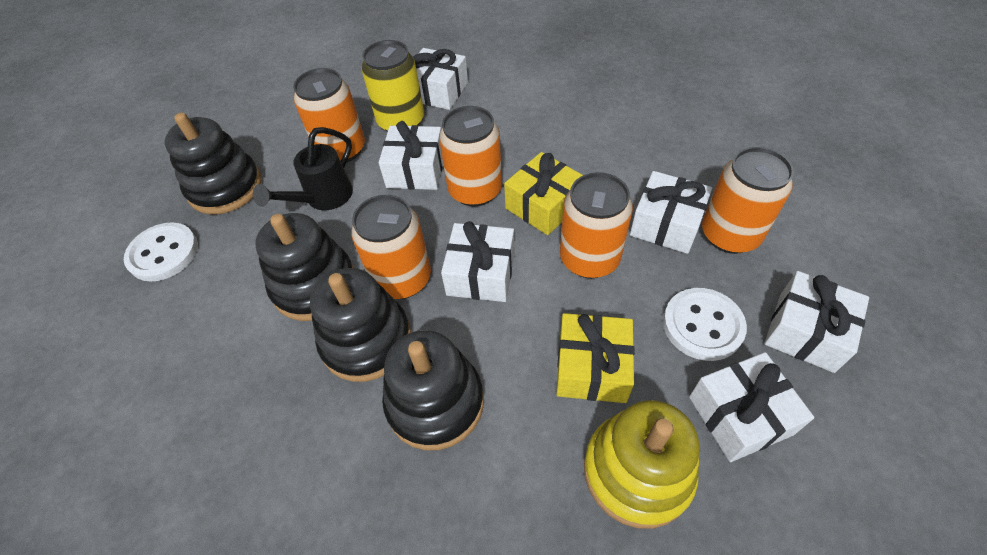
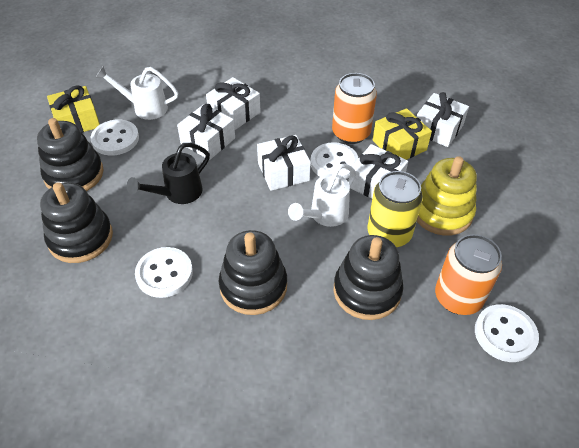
orange can: 5 -> 2
white button: 2 -> 4
white gift: 6 -> 5
white watering can: 0 -> 2

